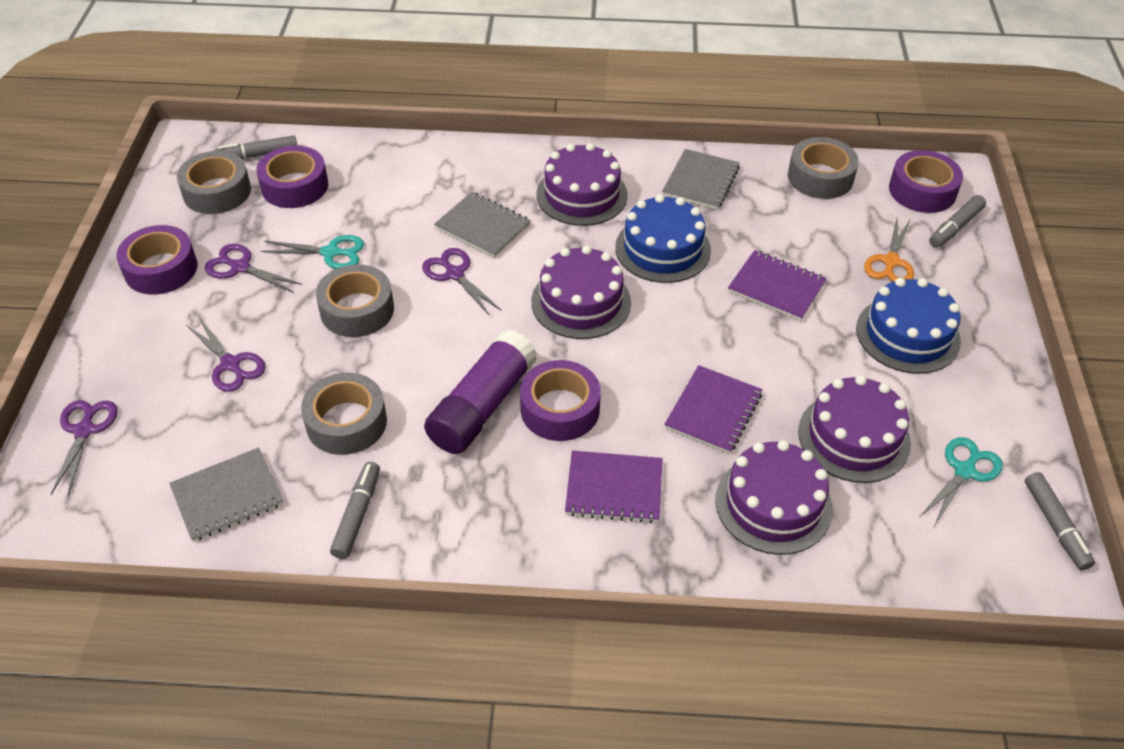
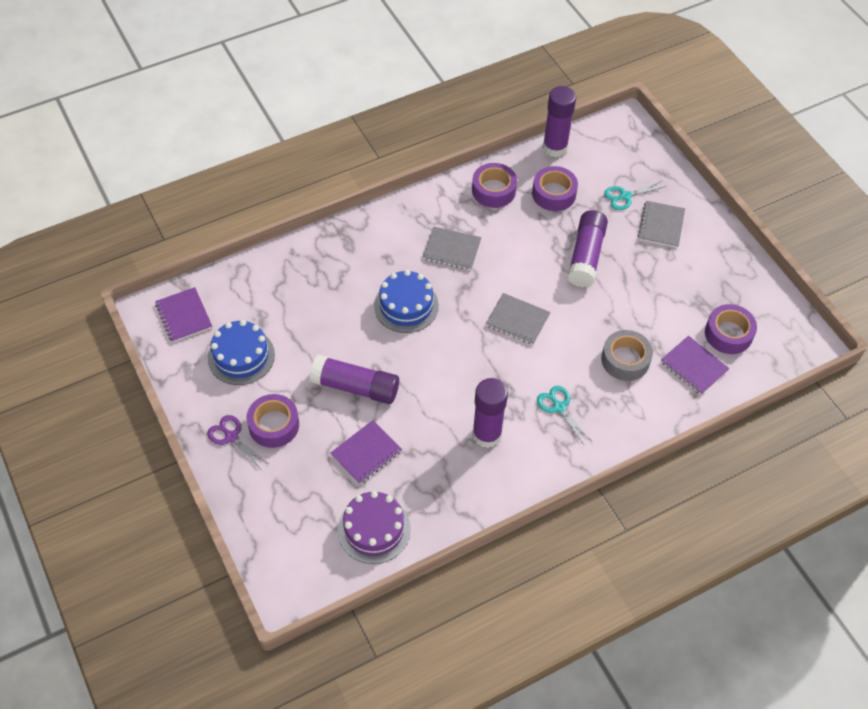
grey marker: 4 -> 0
grey tape: 4 -> 1
orange scissors: 1 -> 0
purple cake: 4 -> 1
purple glue stick: 1 -> 4
purple scissors: 4 -> 1

